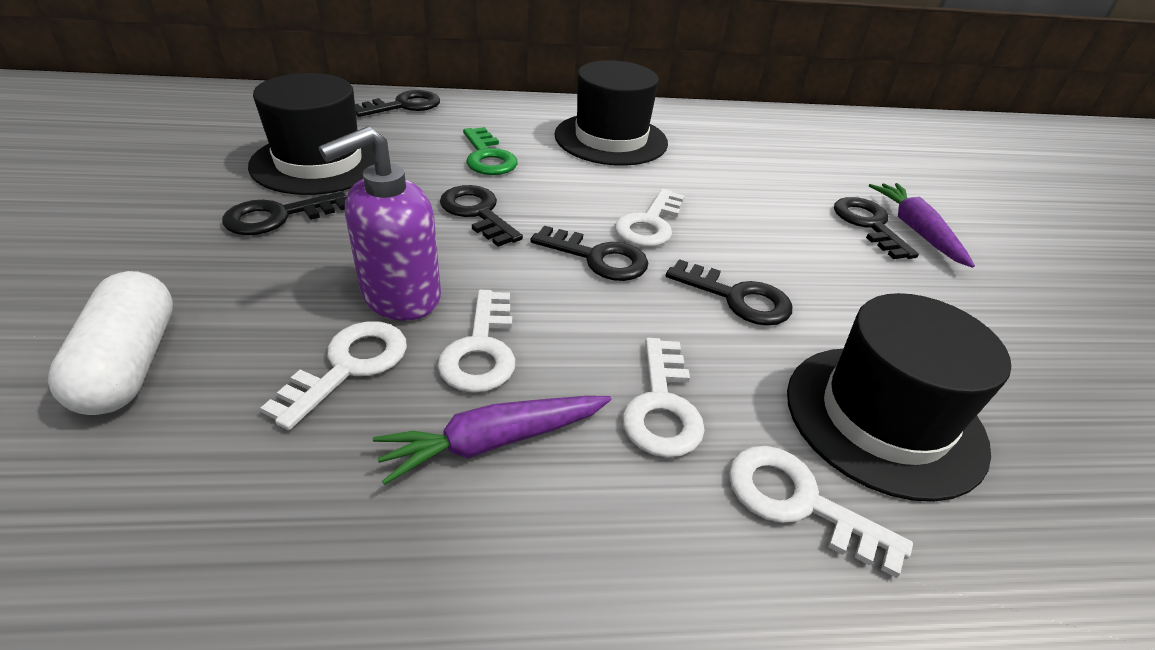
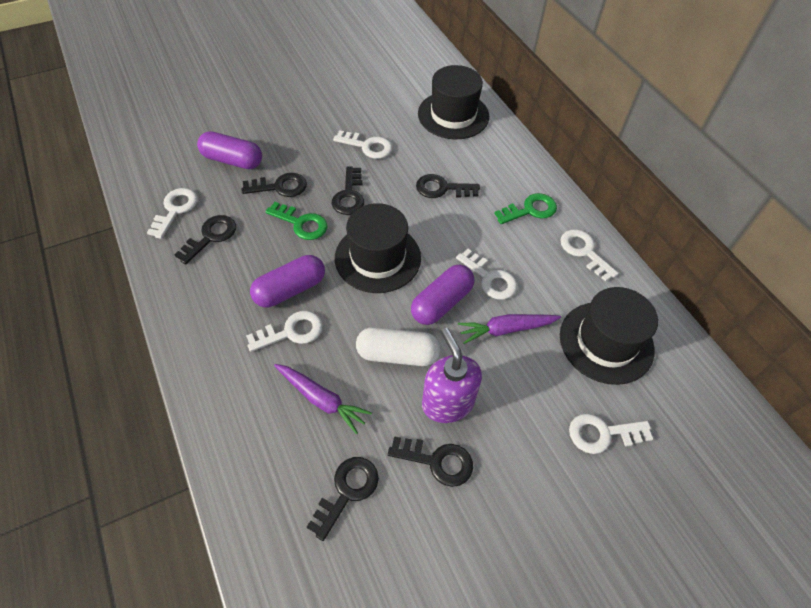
green key: 1 -> 2
purple capsule: 0 -> 3
white key: 5 -> 6

